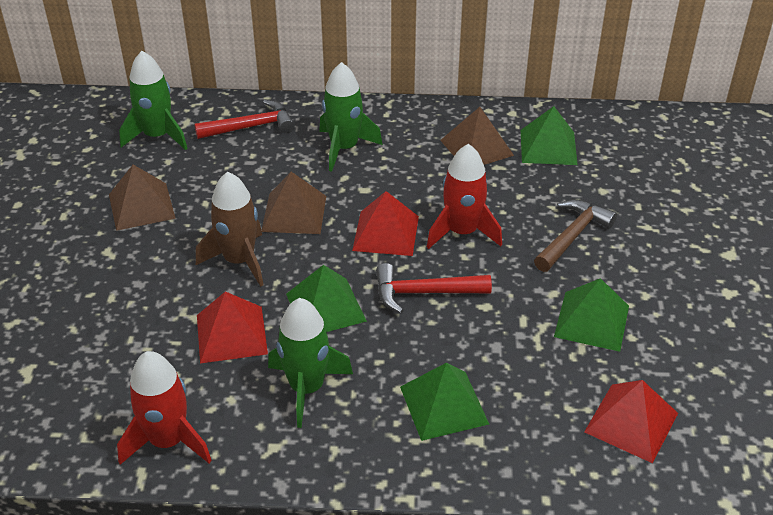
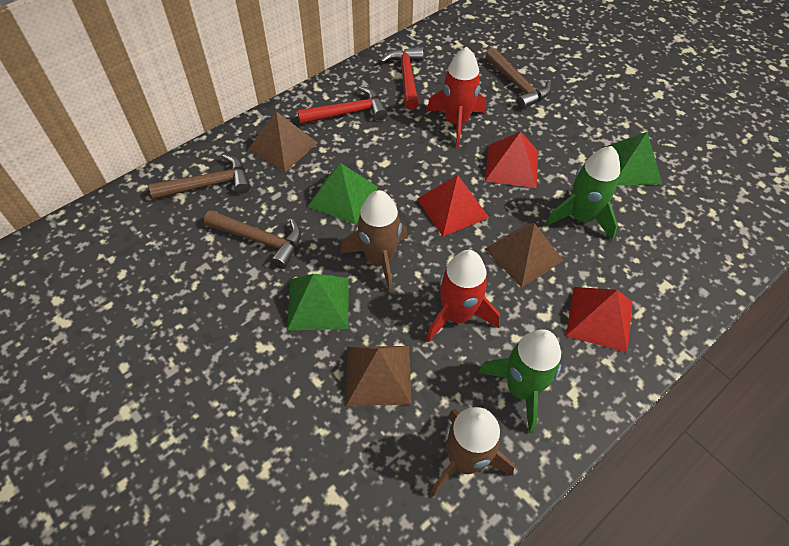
brown hammer: 1 -> 3
brown rocket: 1 -> 2
green pyramid: 4 -> 3
green rocket: 3 -> 2

